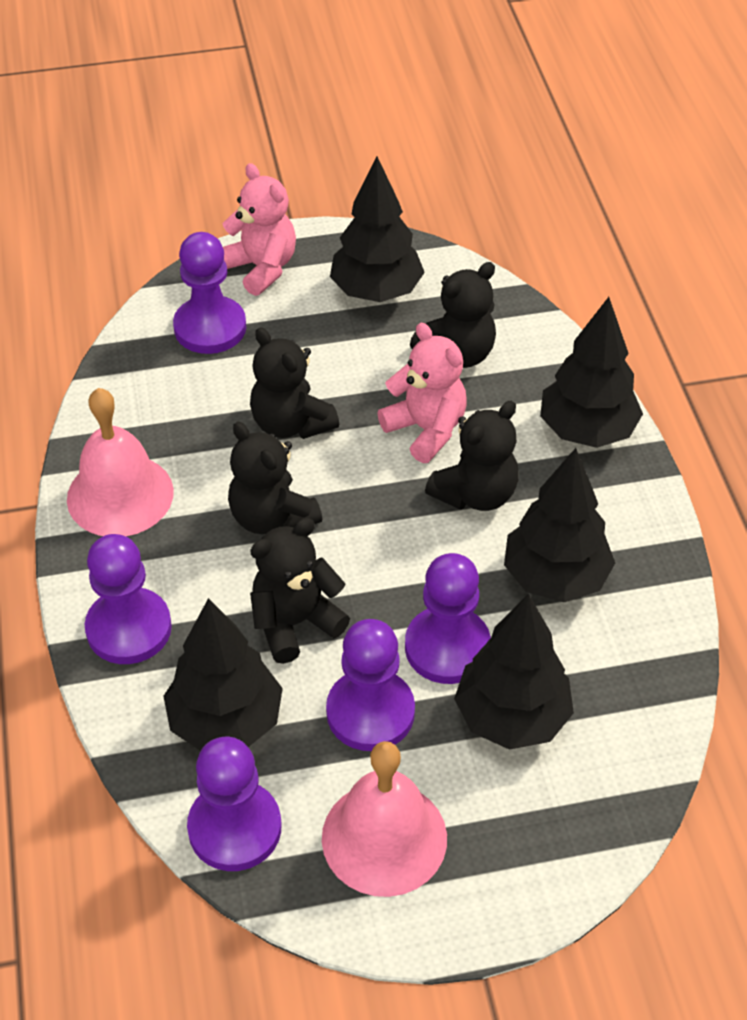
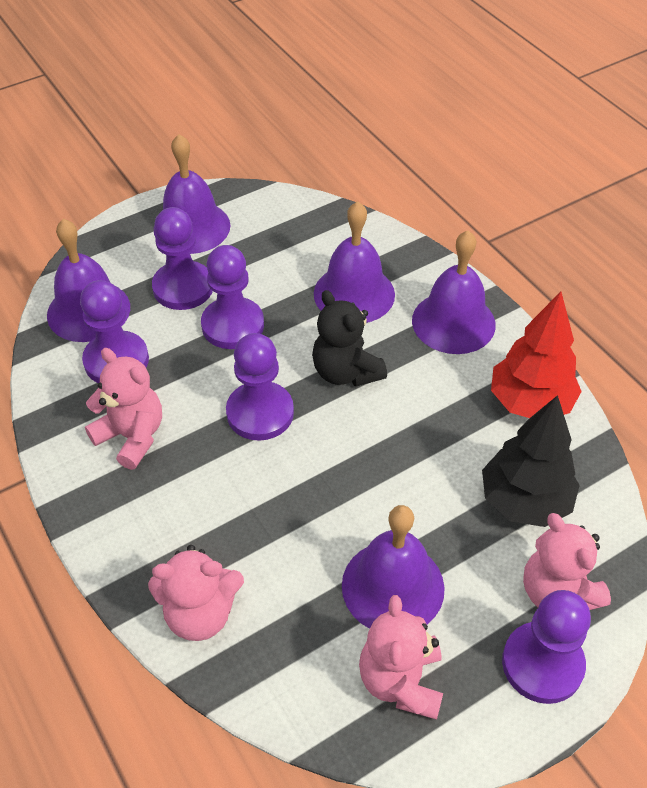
black teddy bear: 5 -> 1
black tree: 5 -> 1
pink bell: 2 -> 0
pink teddy bear: 2 -> 4
purple bell: 0 -> 5
red tree: 0 -> 1

